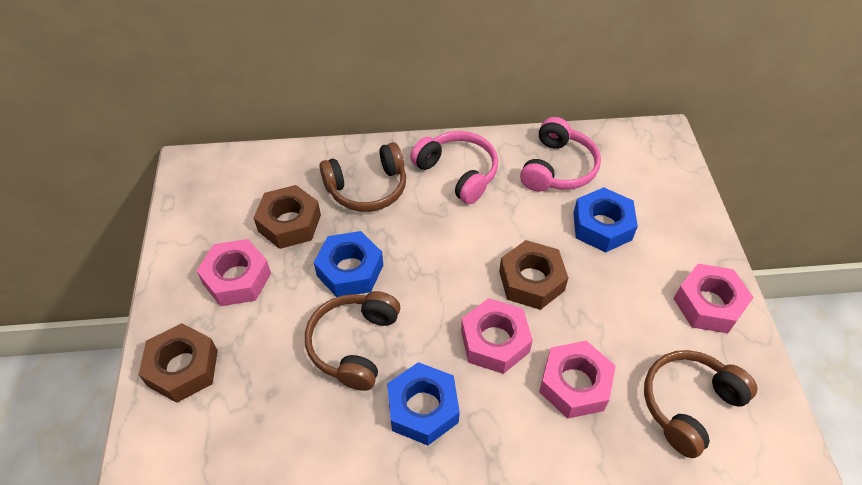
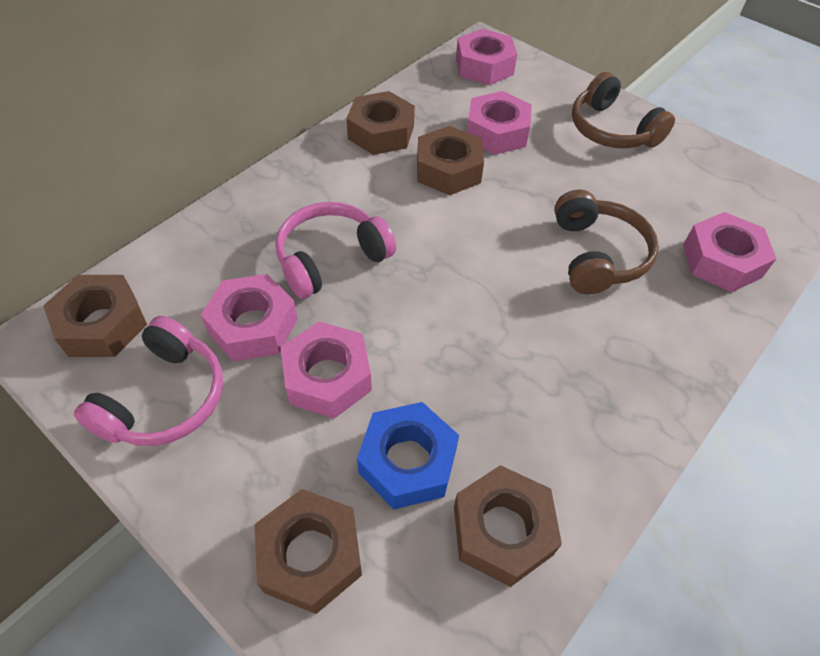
blue nut: 3 -> 1
brown headphones: 3 -> 2
brown nut: 3 -> 5
pink nut: 4 -> 5

